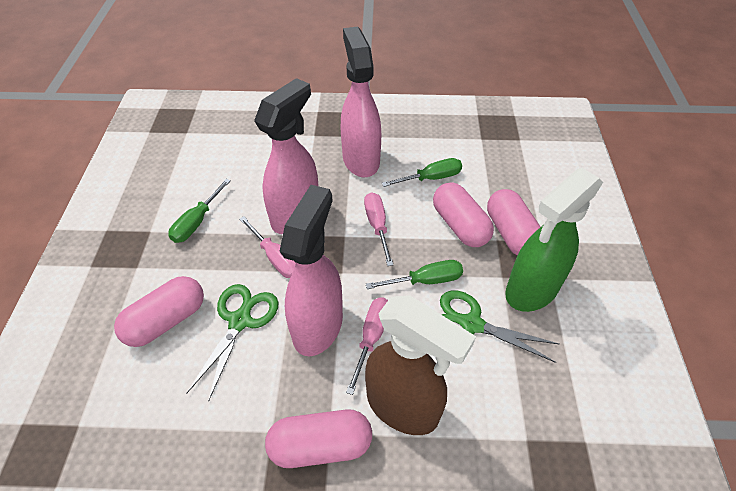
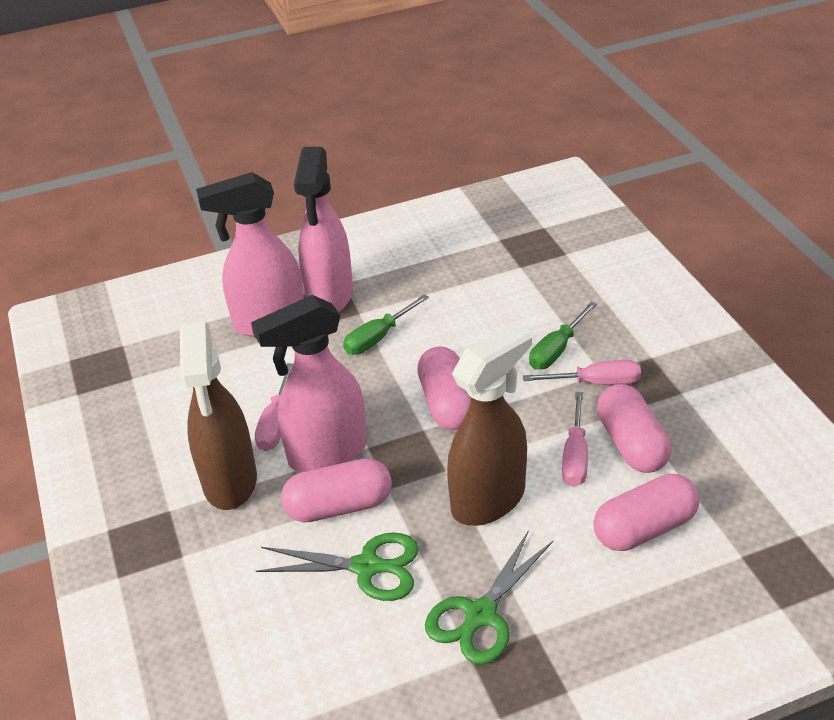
brown spray bottle: 1 -> 2
green screwdriver: 3 -> 2
green spray bottle: 1 -> 0

